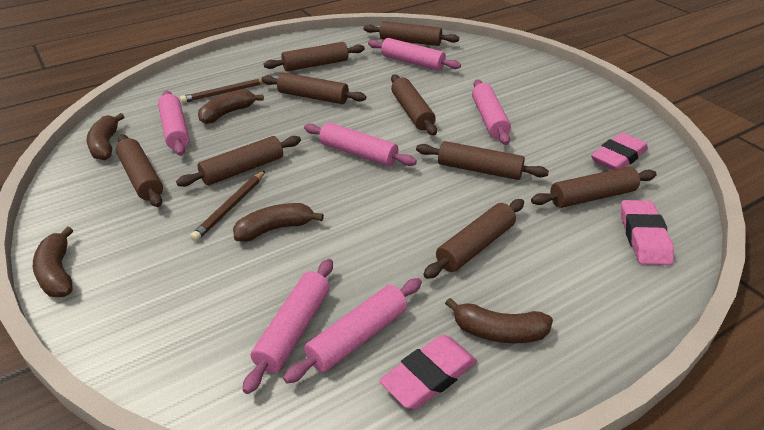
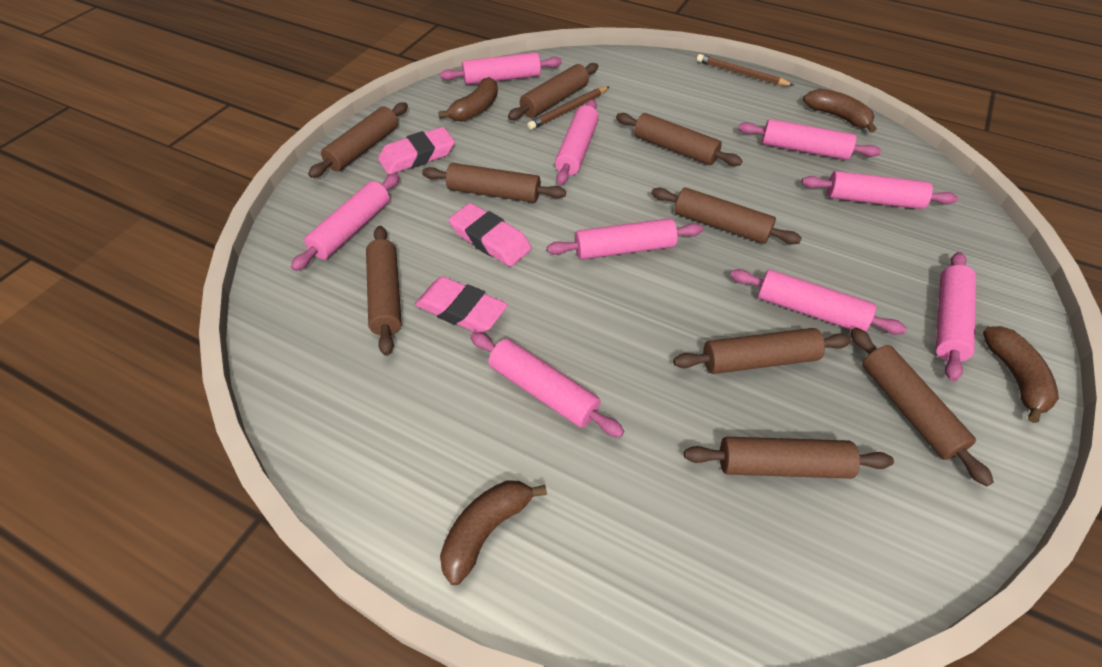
brown banana: 5 -> 4
pink rolling pin: 6 -> 9

